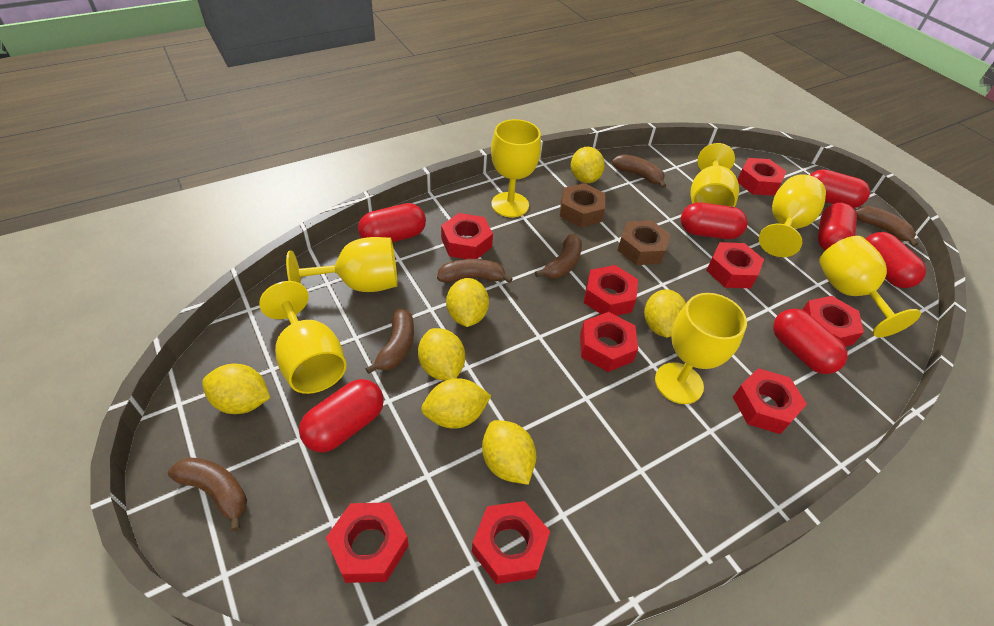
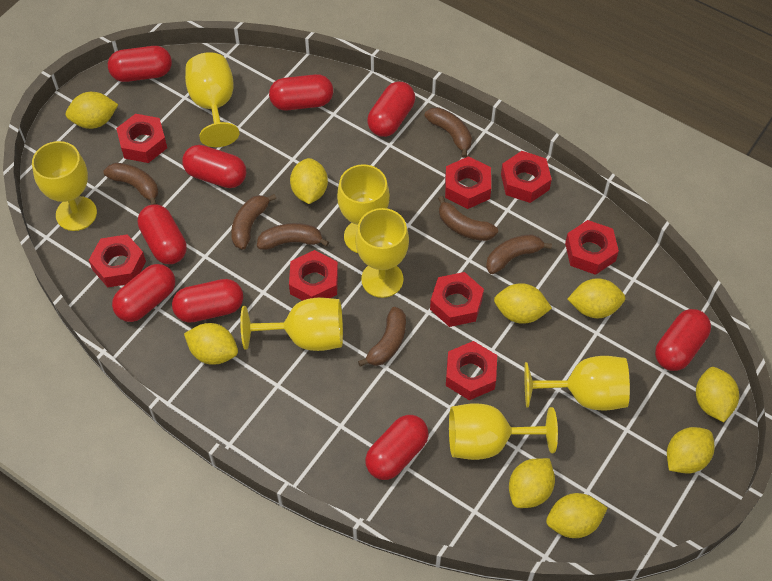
brown banana: 6 -> 7
brown nut: 2 -> 0
red capsule: 7 -> 9
red nut: 9 -> 8
yellow lemon: 7 -> 9

